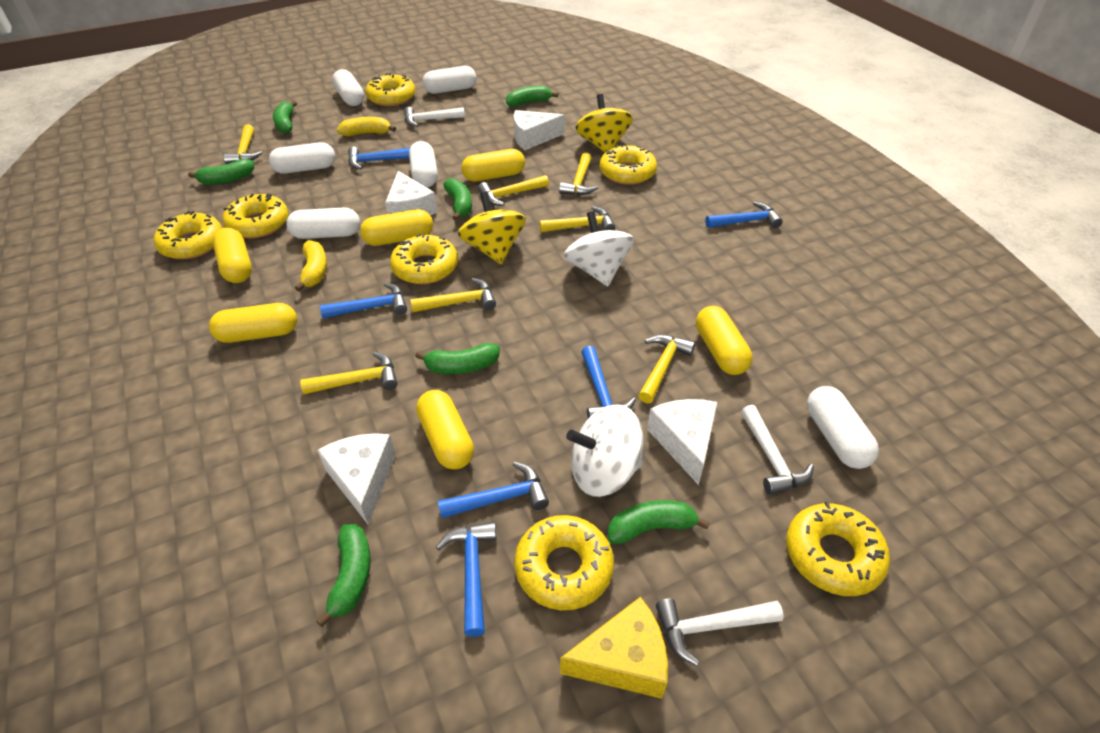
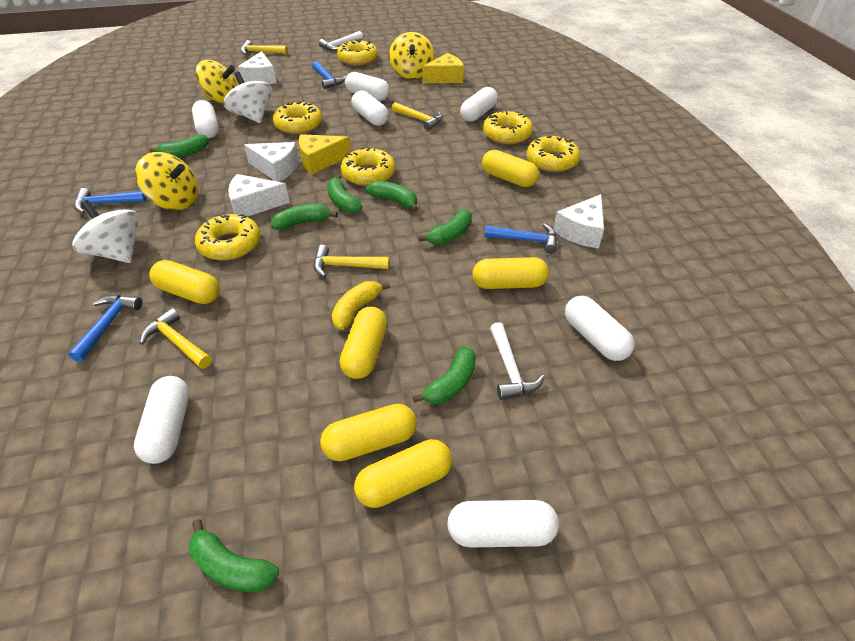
blue hammer: 6 -> 4
white capsule: 6 -> 7
white hammer: 3 -> 2
yellow banana: 2 -> 1
yellow cheese: 1 -> 2
yellow donut: 7 -> 6
yellow hammer: 7 -> 4
yellow spinning top: 2 -> 3

